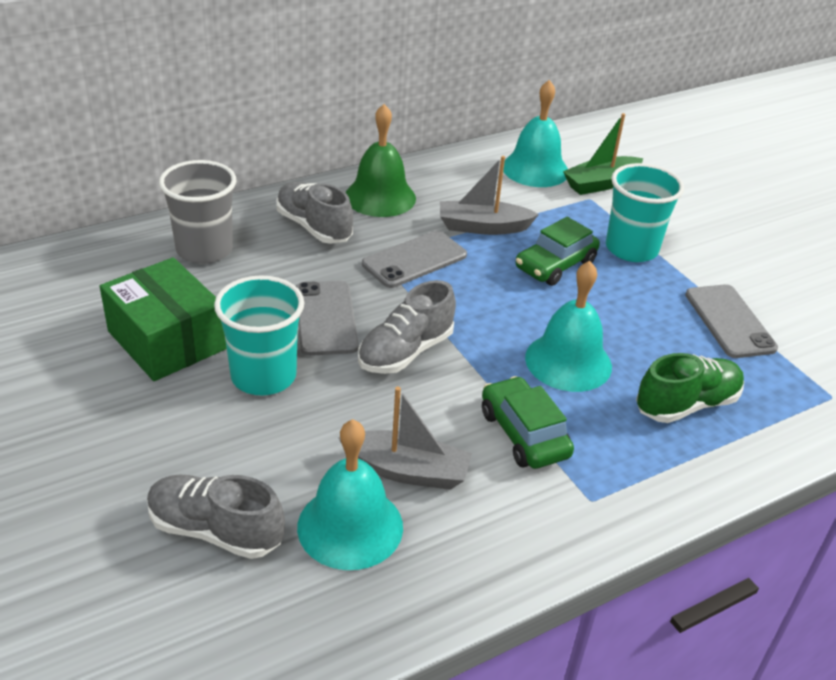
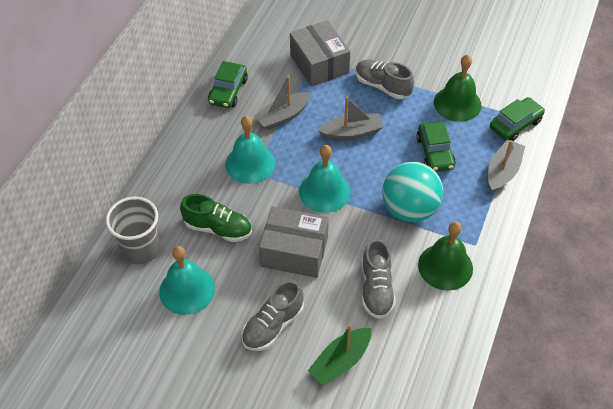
green bell: 1 -> 2
green box: 1 -> 0
green car: 2 -> 3
grey boat: 2 -> 3
grey box: 0 -> 2
grey phone: 3 -> 0
turquoise ball: 0 -> 1
turquoise cup: 2 -> 0

